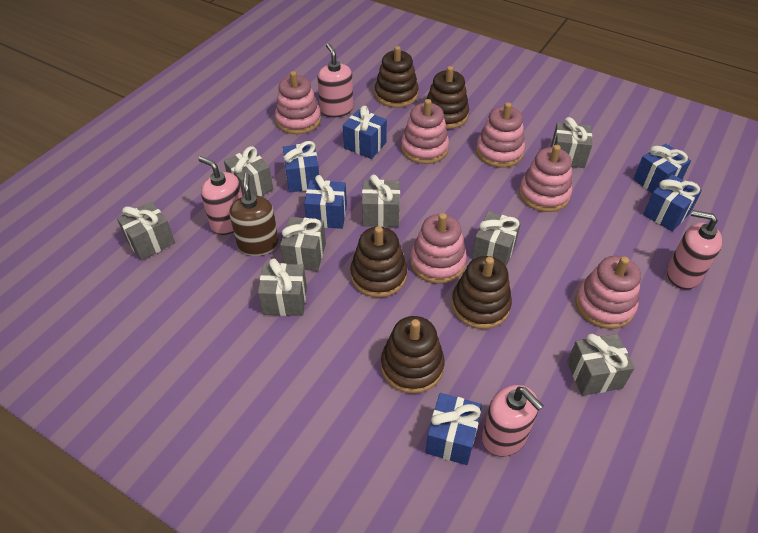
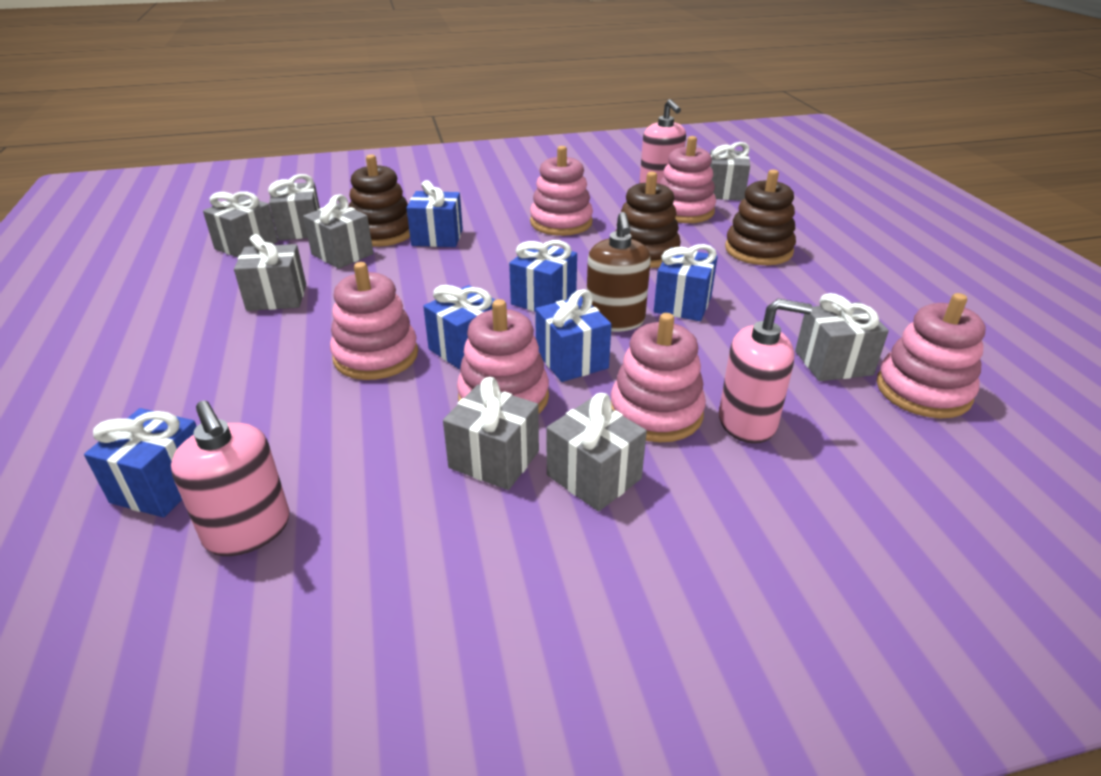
brown stacking toy: 5 -> 3
pink soap dispenser: 4 -> 3

